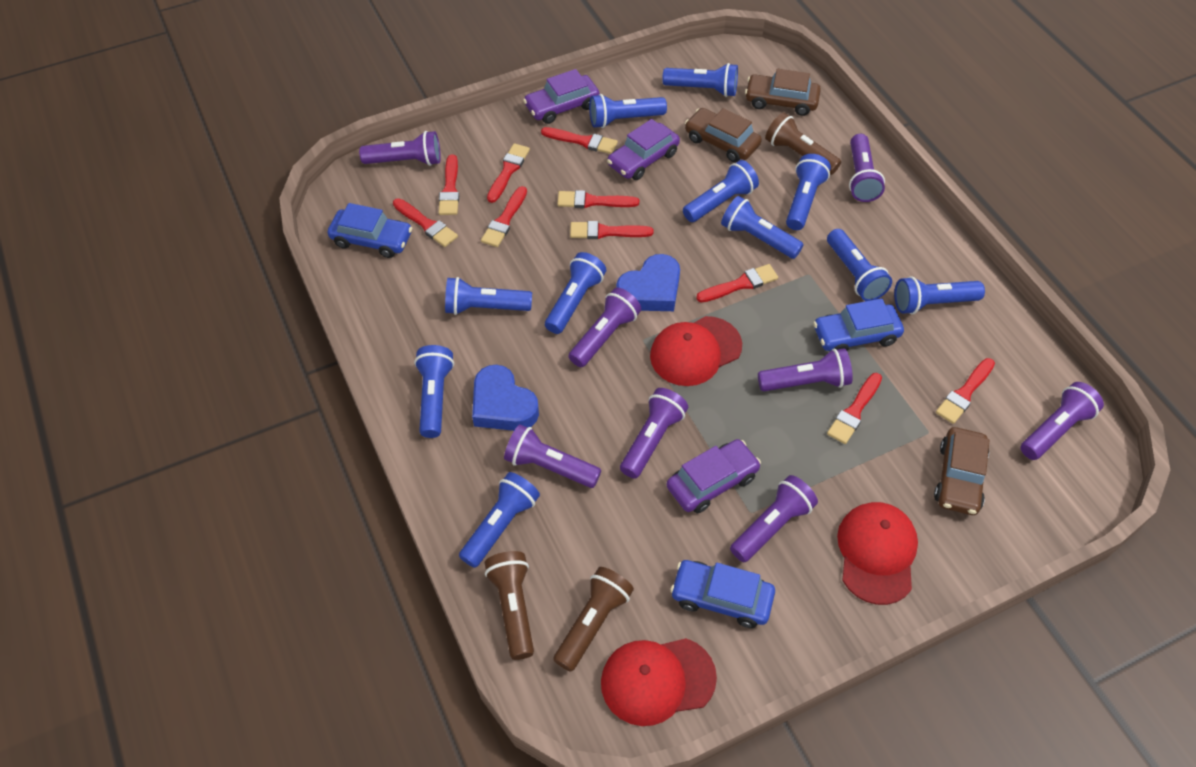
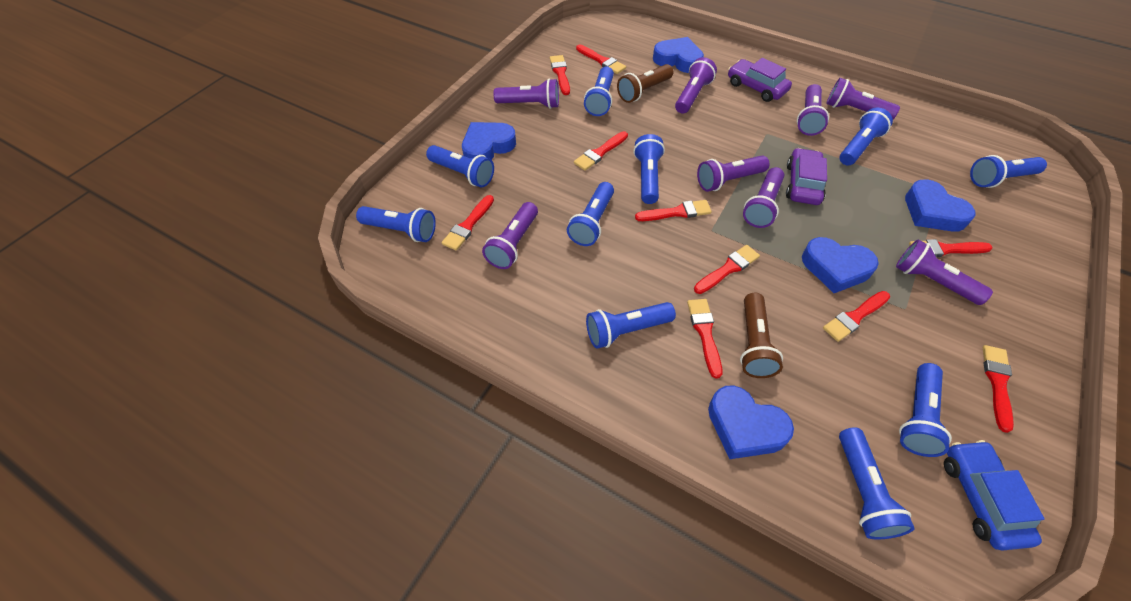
blue car: 3 -> 1
blue flashlight: 11 -> 10
blue heart: 2 -> 5
brown car: 3 -> 0
brown flashlight: 3 -> 2
purple car: 3 -> 2
red cap: 3 -> 0

